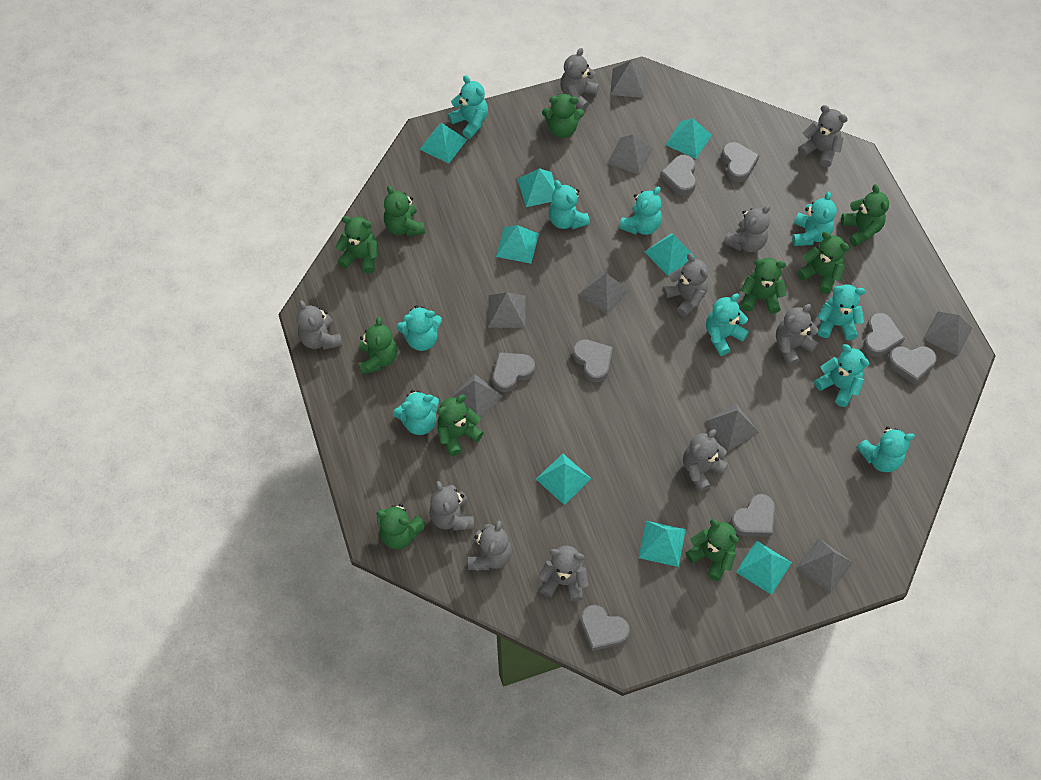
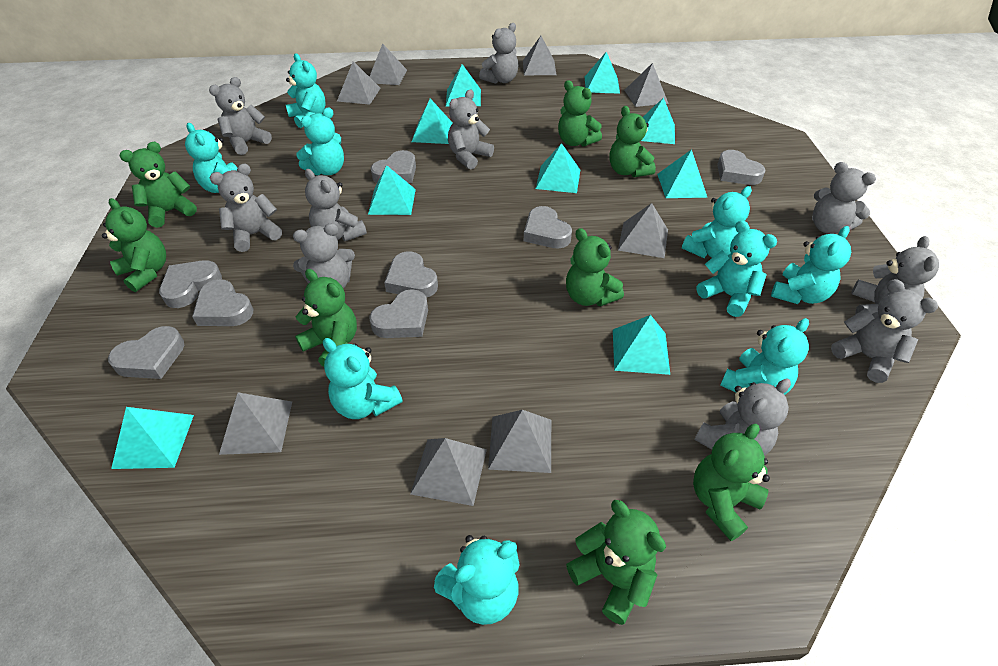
green teddy bear: 10 -> 8
turquoise pyramid: 8 -> 9
turquoise teddy bear: 10 -> 9

